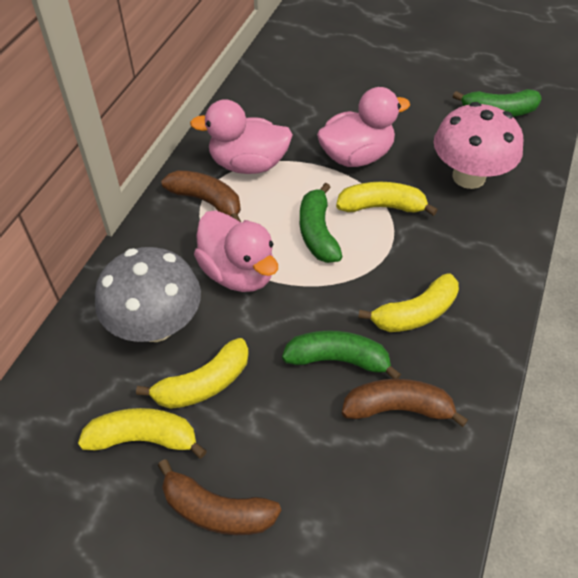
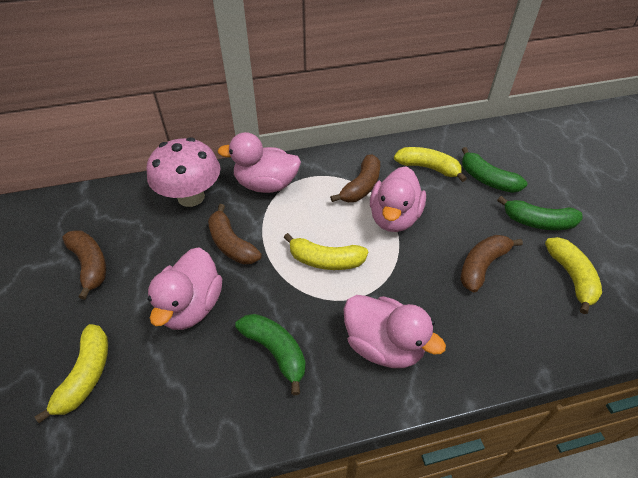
brown banana: 3 -> 4
grey mushroom: 1 -> 0
pink duck: 3 -> 4

